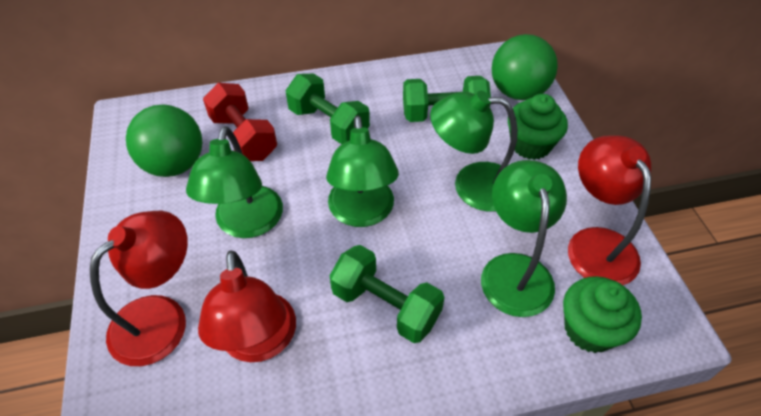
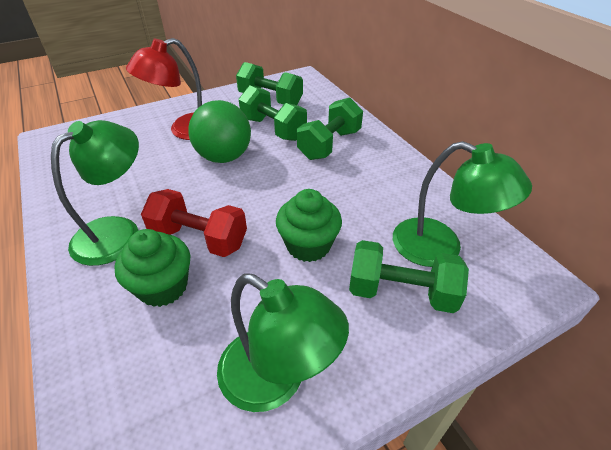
green ball: 2 -> 1
green dumbbell: 3 -> 4
green lamp: 4 -> 3
red lamp: 3 -> 1

